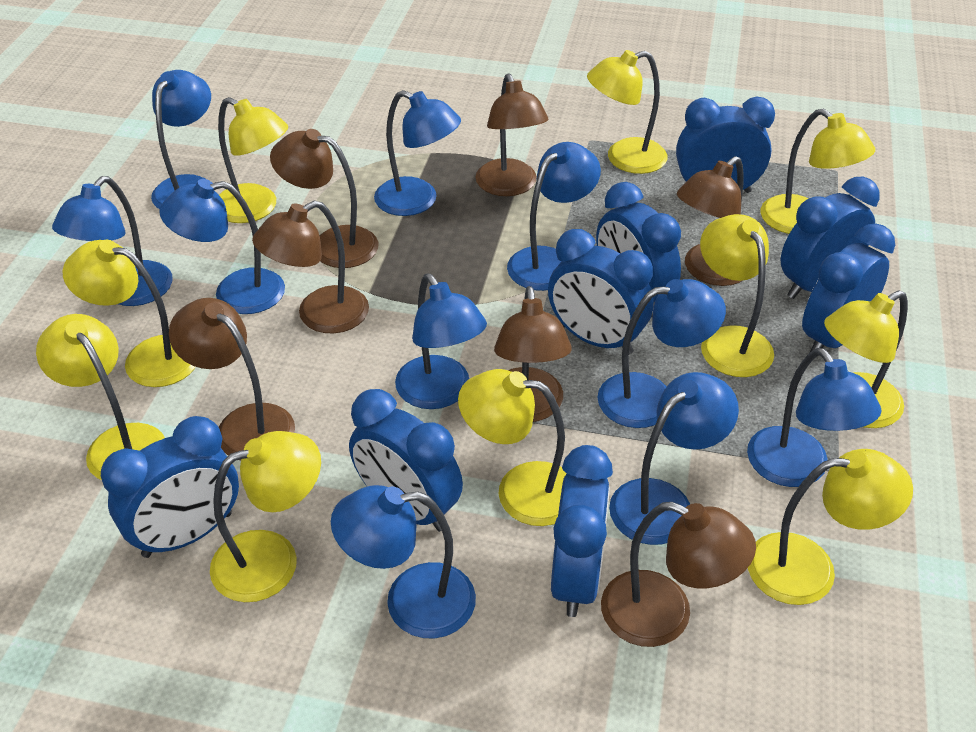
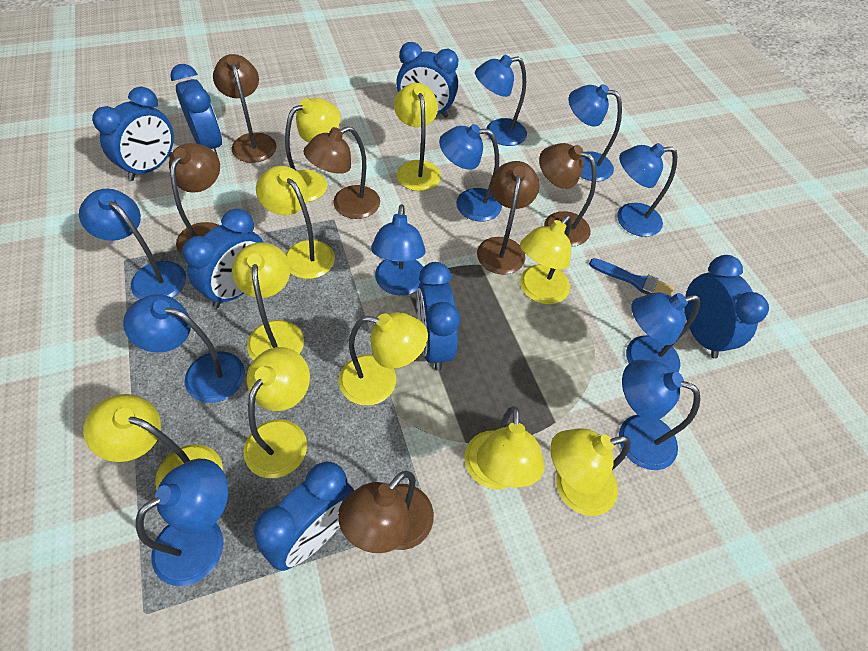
blue brush: 0 -> 1
blue clock: 8 -> 7
brown lamp: 7 -> 6

